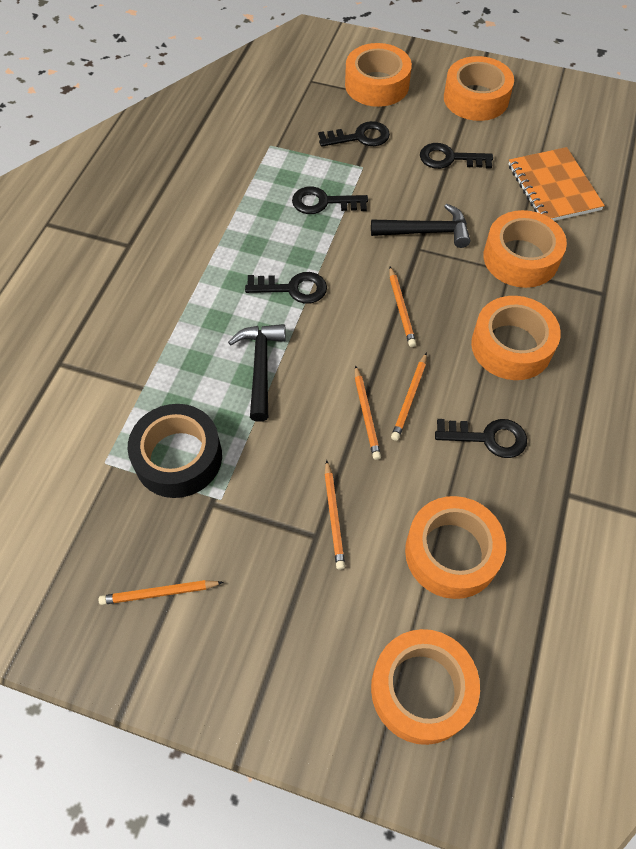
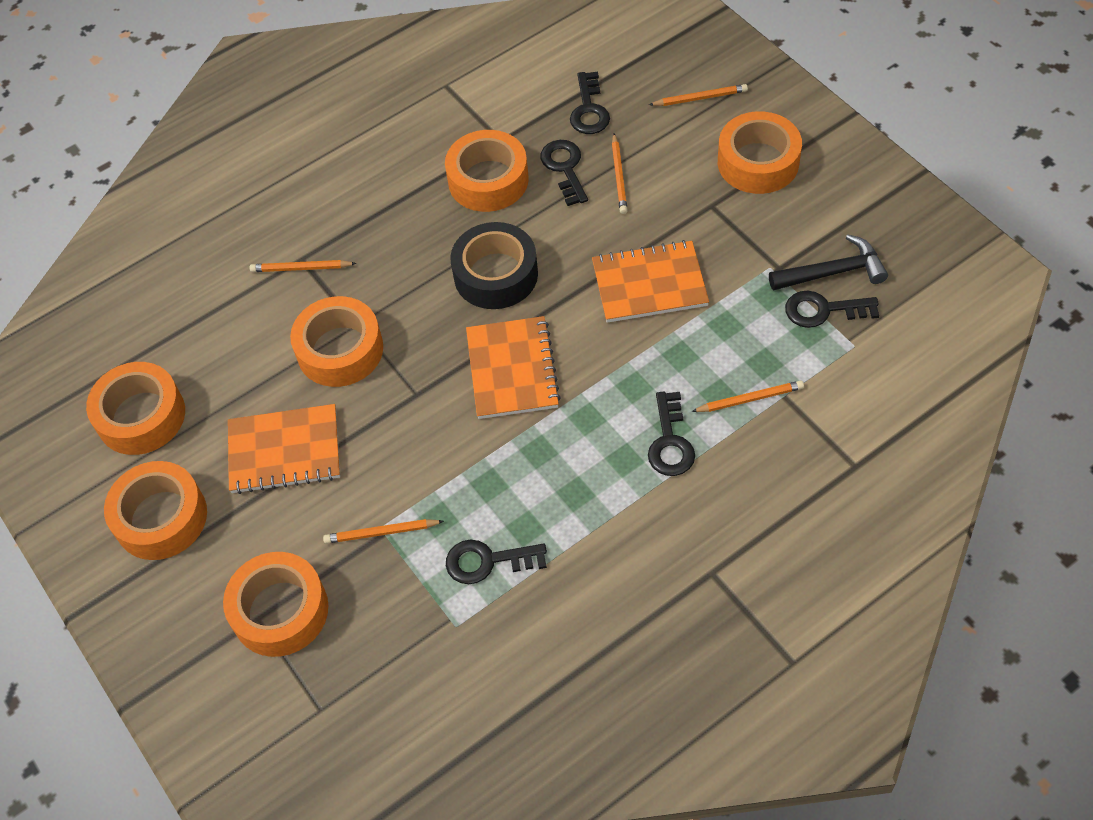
black hammer: 2 -> 1
orange notebook: 1 -> 3

